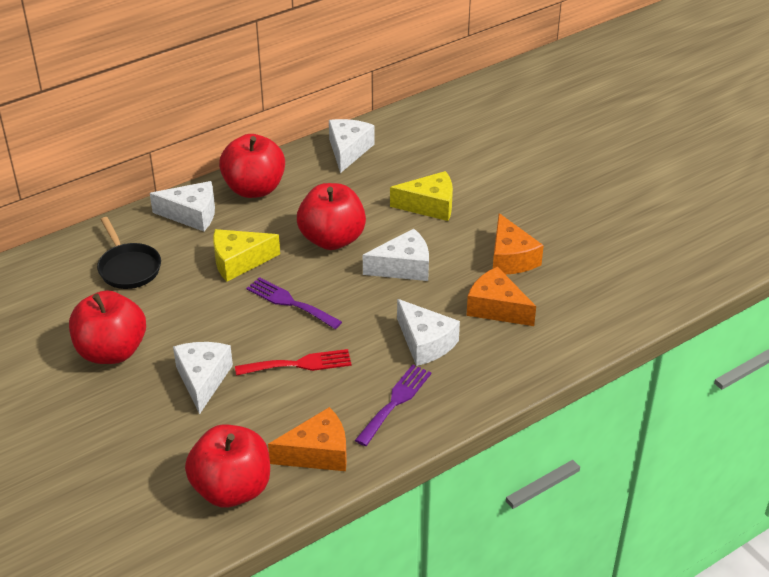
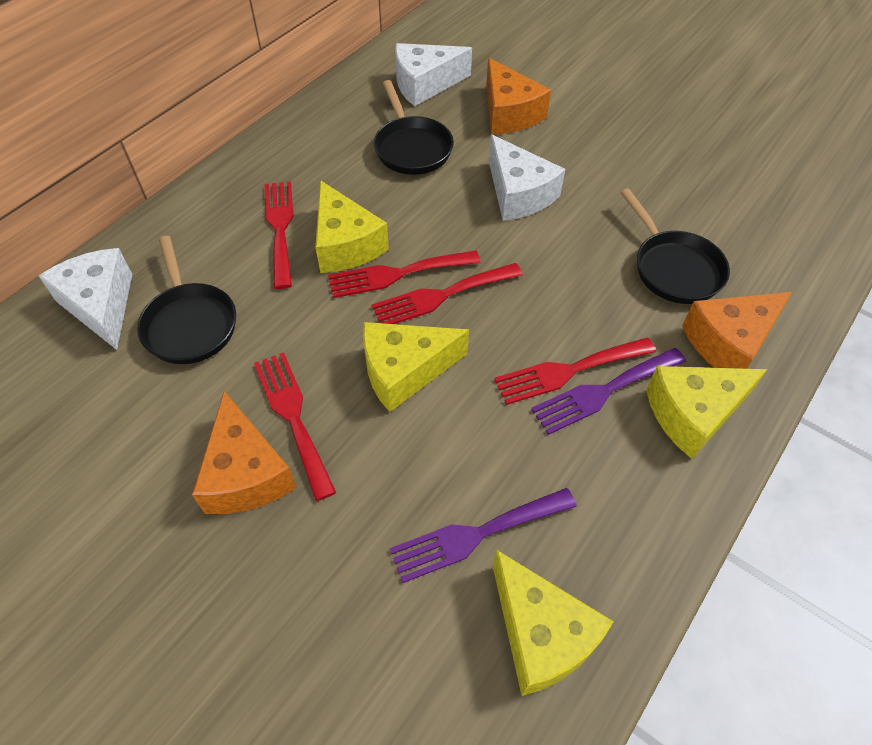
black pan: 1 -> 3
red apple: 4 -> 0
red fork: 1 -> 5
white cheese: 5 -> 3
yellow cheese: 2 -> 4

